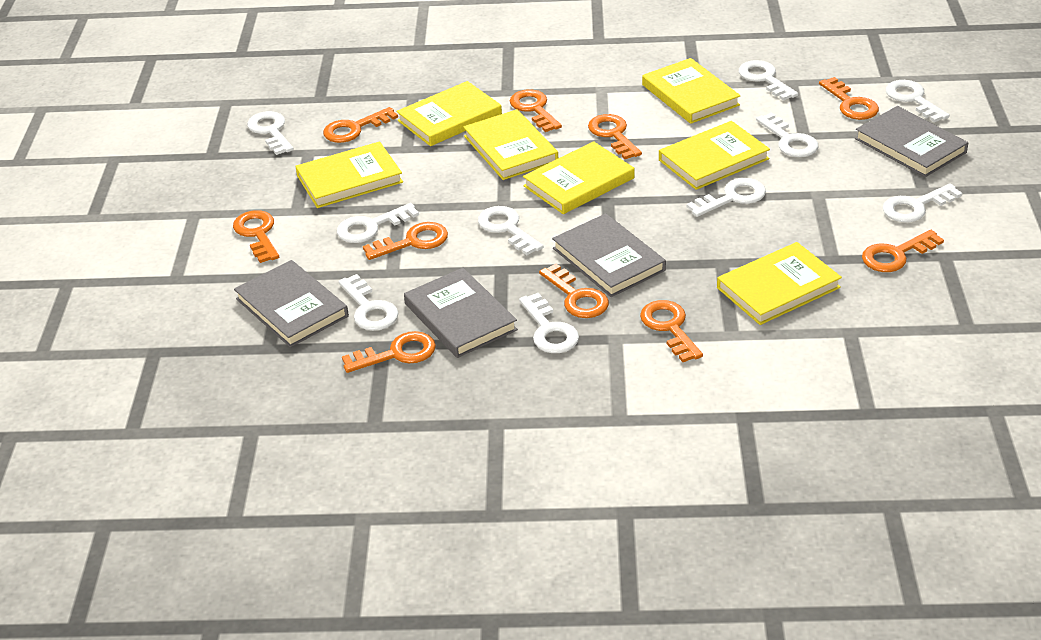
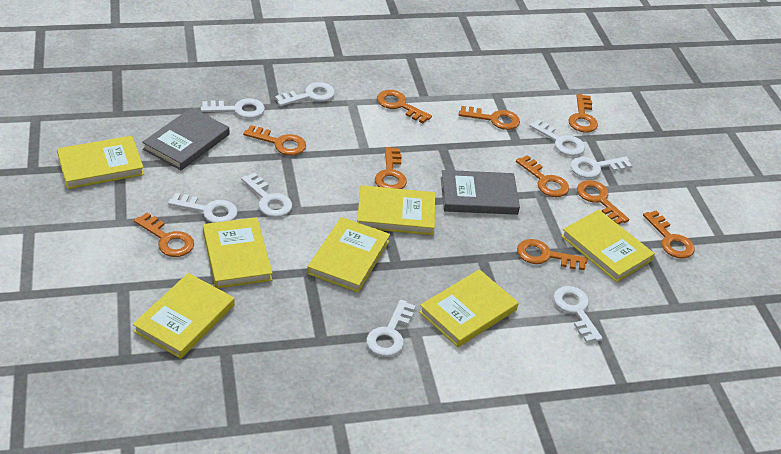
grey book: 4 -> 2
white key: 10 -> 8

